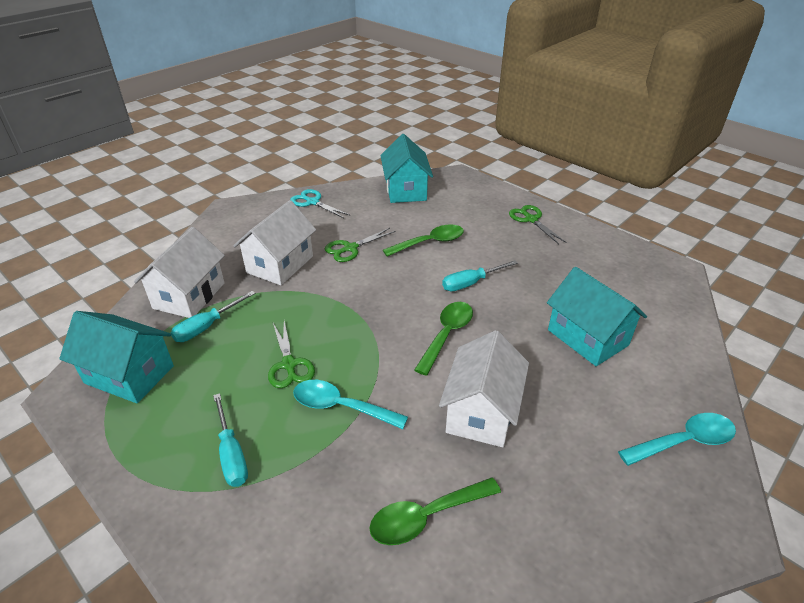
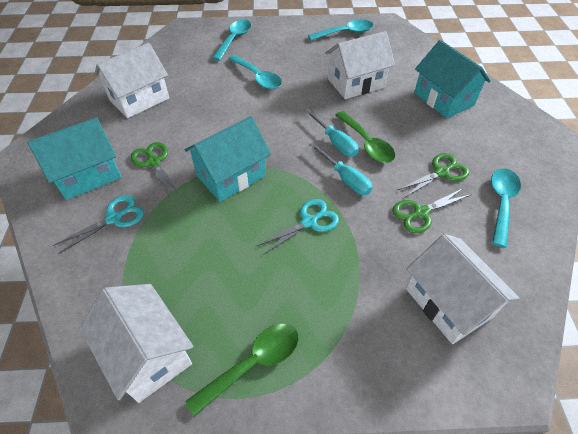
green spoon: 3 -> 2
turquoise scissors: 1 -> 2
turquoise screwdriver: 3 -> 2
turquoise spoon: 2 -> 4
white house: 3 -> 4

